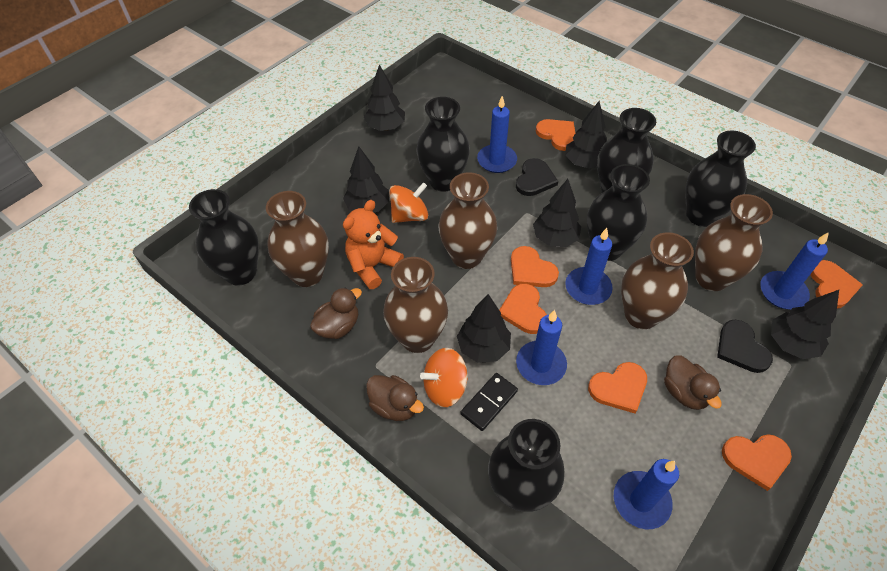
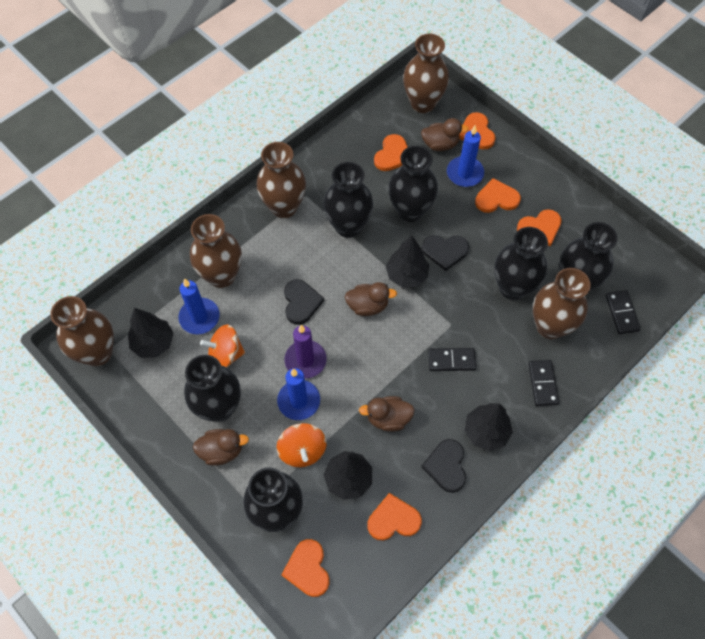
black domino: 1 -> 3
black heart: 2 -> 3
black tree: 6 -> 4
blue candle: 5 -> 3
brown duck: 3 -> 4
orange teddy bear: 1 -> 0
purple candle: 0 -> 1

